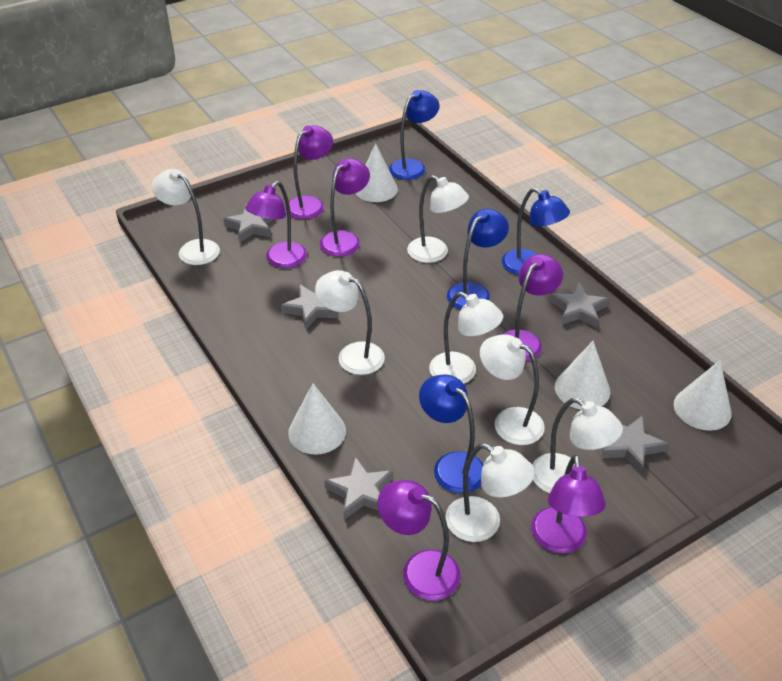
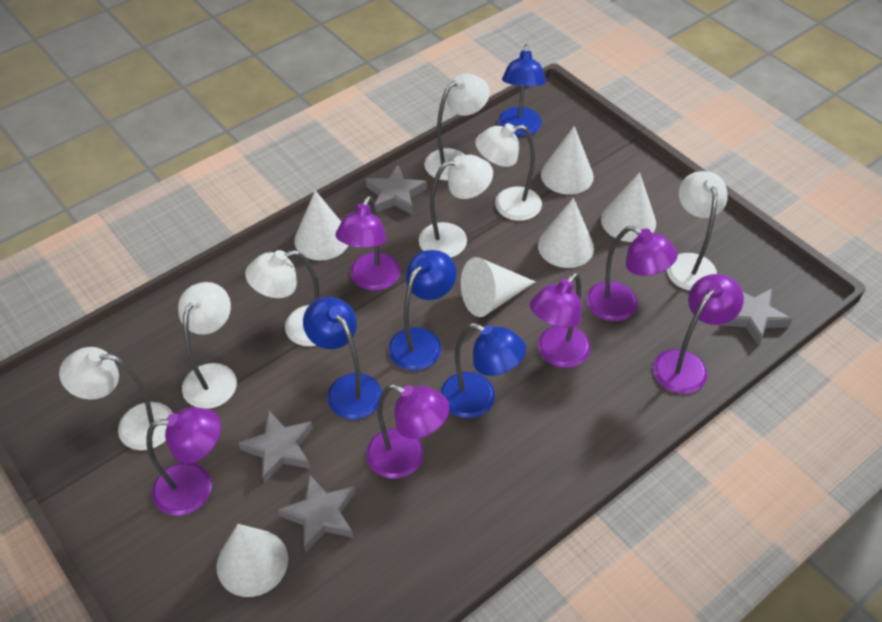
grey star: 5 -> 4
white cone: 4 -> 6

